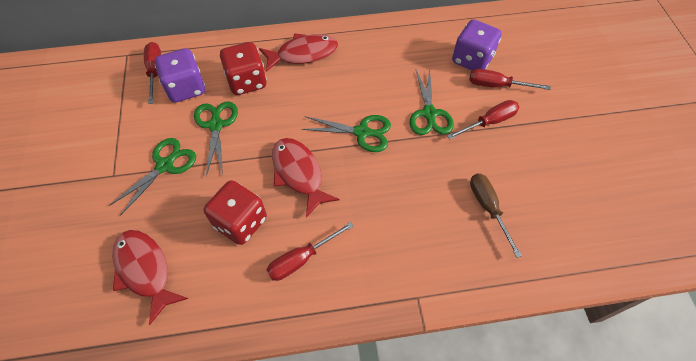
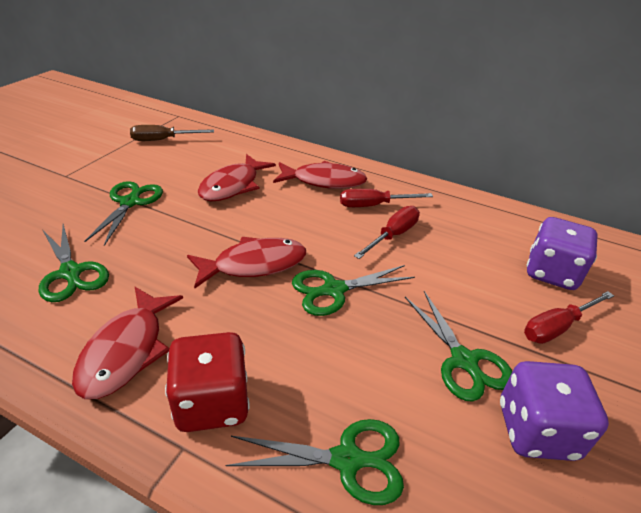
green scissors: 4 -> 5
red dice: 2 -> 1
red fish: 3 -> 4
red screwdriver: 4 -> 3

